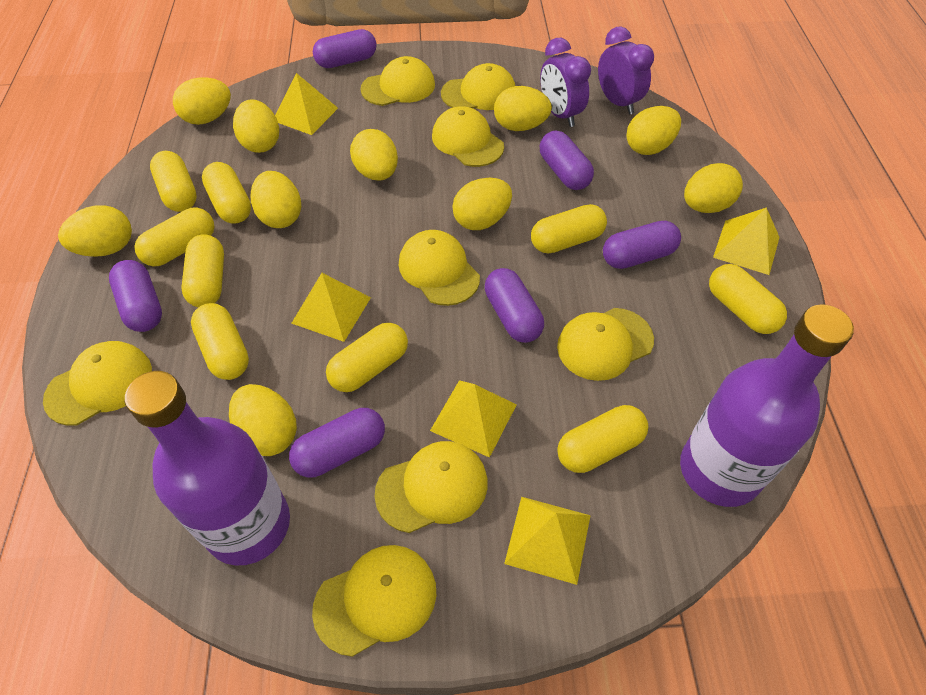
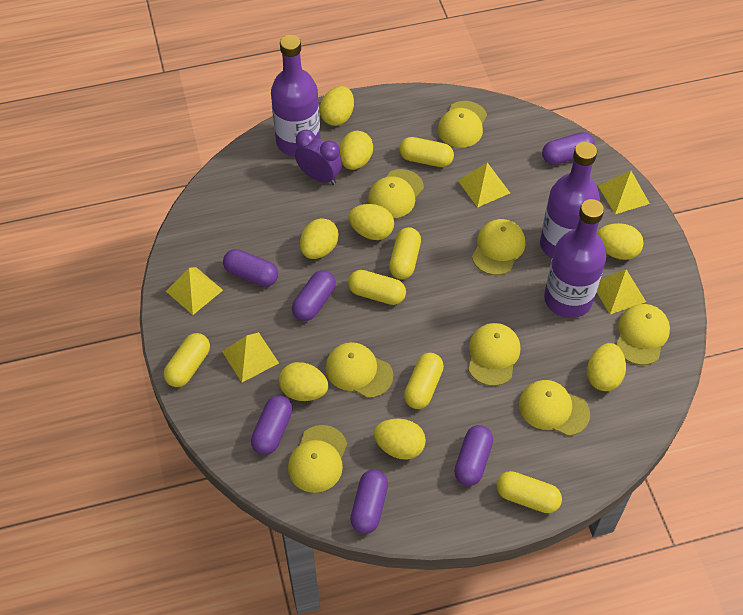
purple bottle: 2 -> 3
purple clock: 2 -> 1
yellow capsule: 9 -> 6
yellow egg: 10 -> 8

